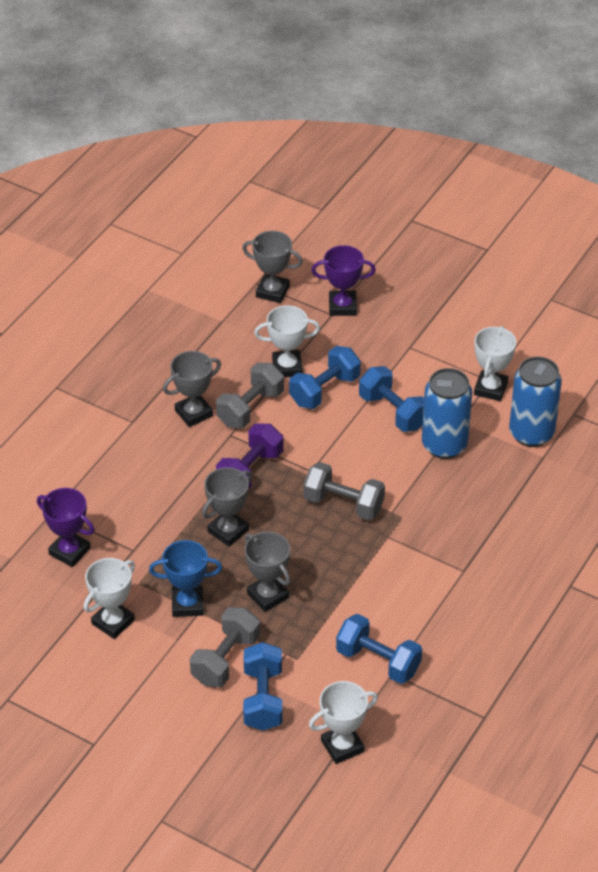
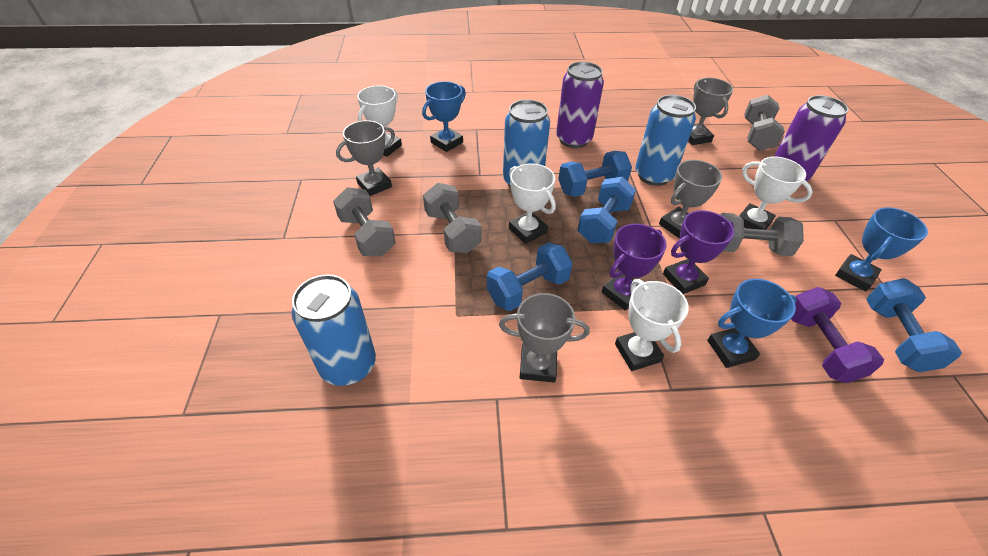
blue can: 2 -> 3
blue trophy: 1 -> 3
grey dumbbell: 3 -> 4
purple can: 0 -> 2

